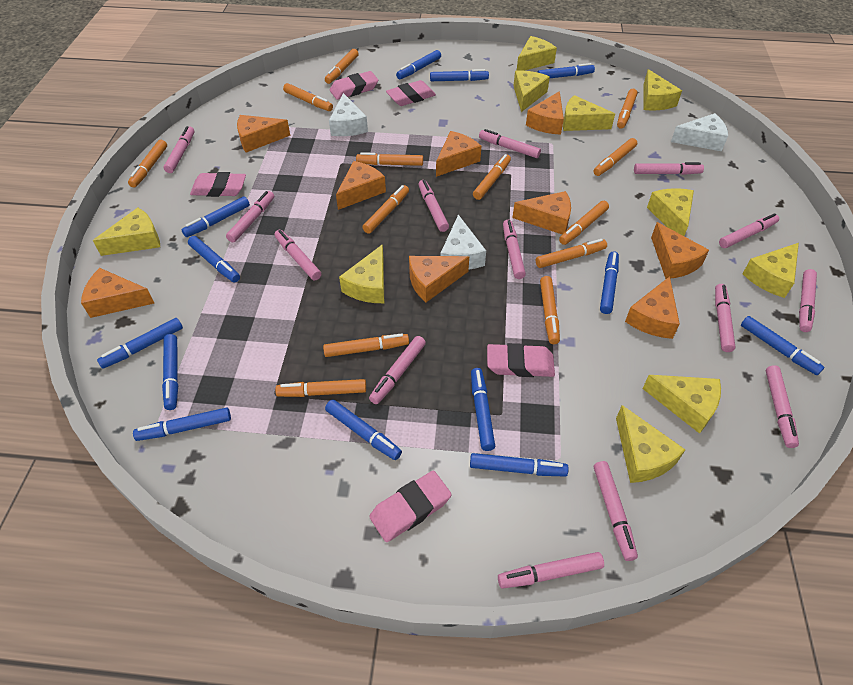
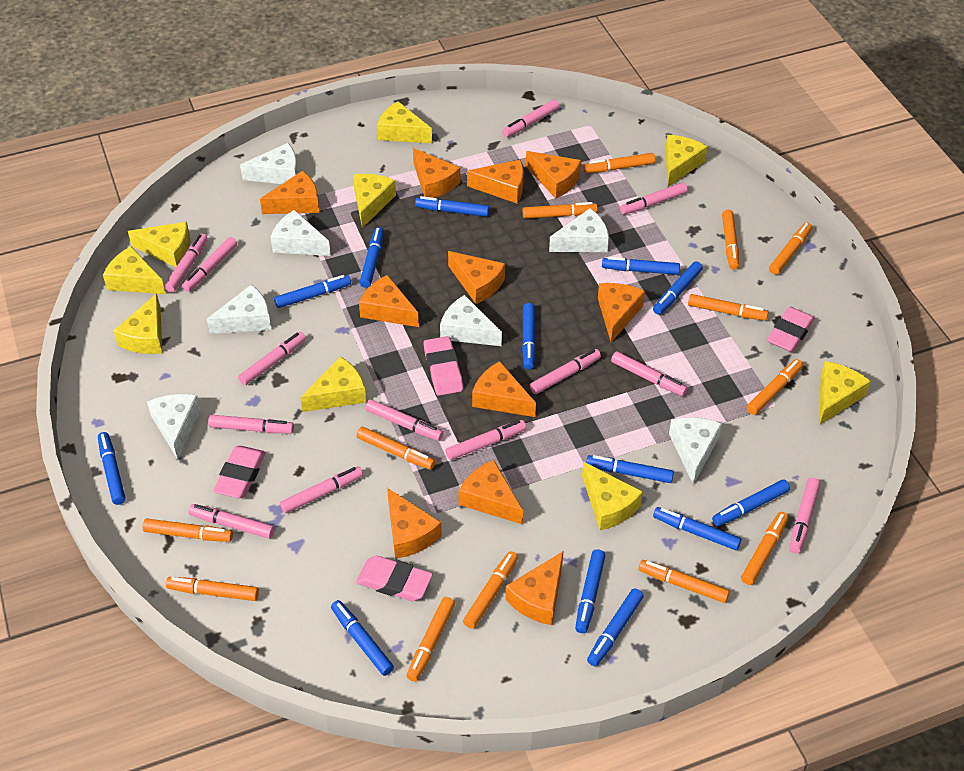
orange cheese: 9 -> 11
pink eraser: 5 -> 4
pink marker: 14 -> 13
white cheese: 3 -> 7
yellow cheese: 10 -> 9

